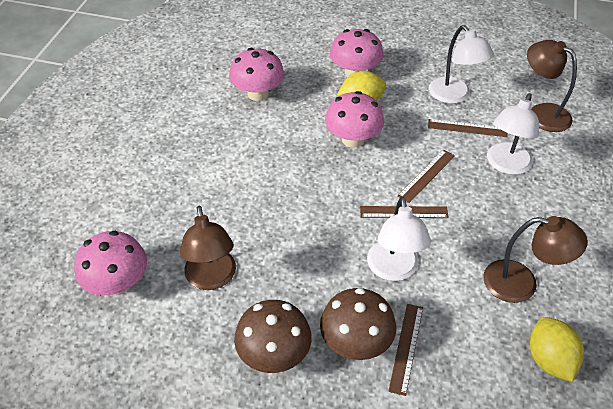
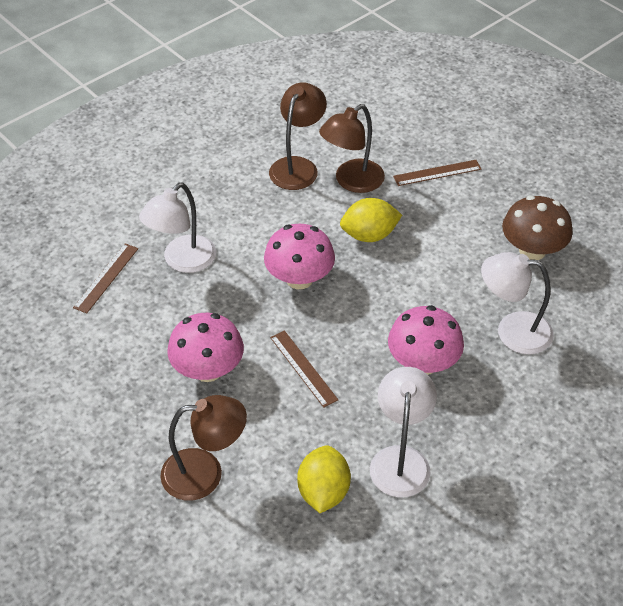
brown mushroom: 2 -> 1
brown ruler: 4 -> 3
pink mushroom: 4 -> 3

